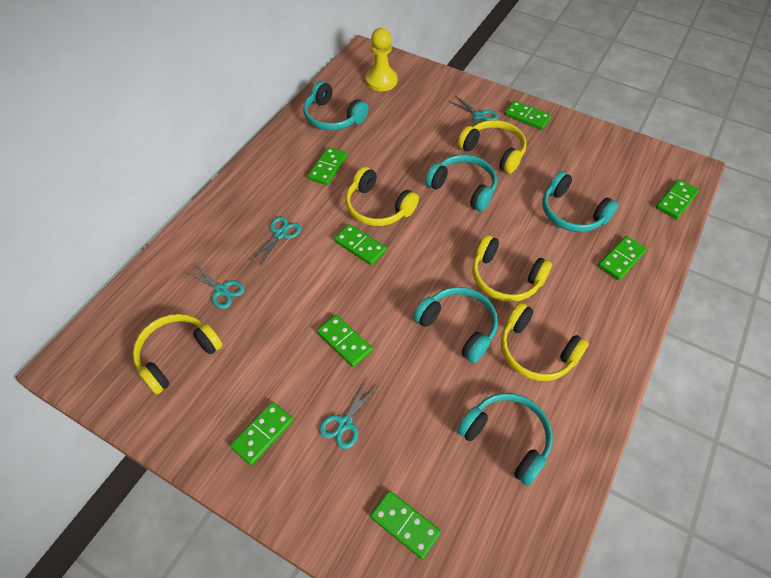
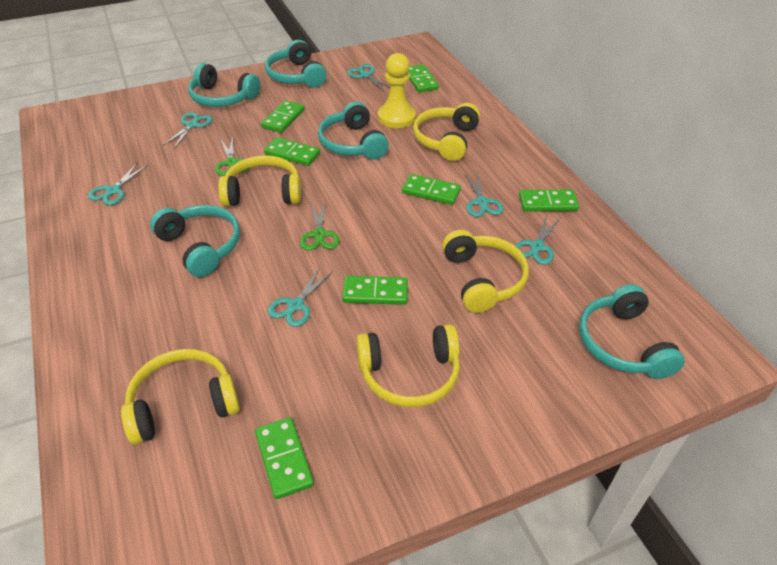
green domino: 8 -> 7
green scissors: 0 -> 2
turquoise scissors: 4 -> 6

